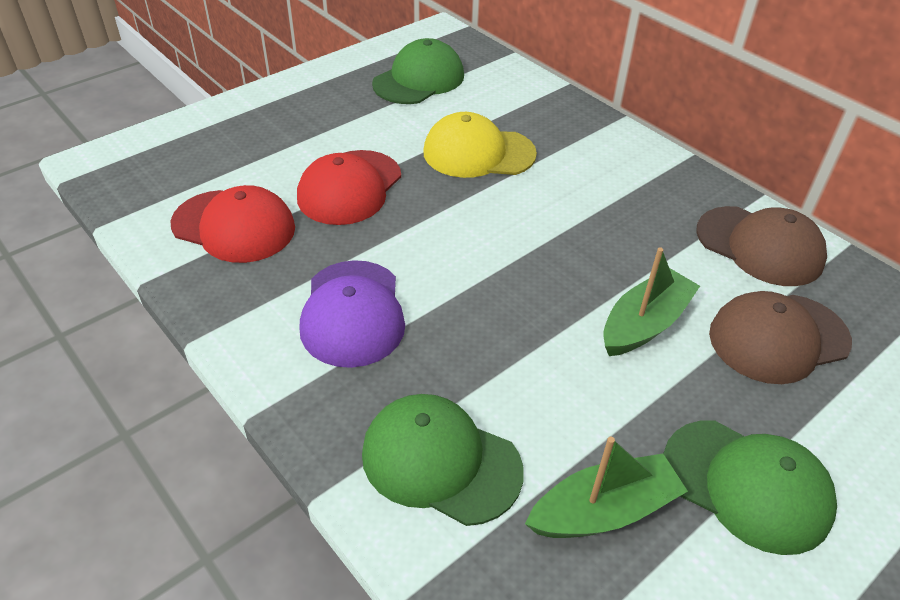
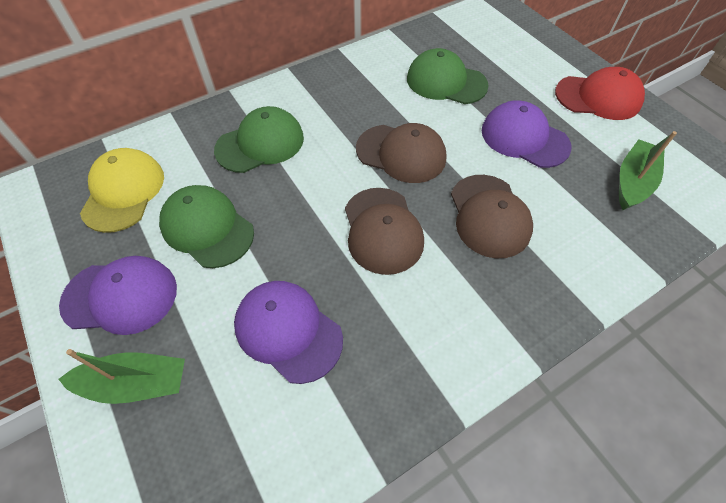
brown cap: 2 -> 3
purple cap: 1 -> 3
red cap: 2 -> 1

